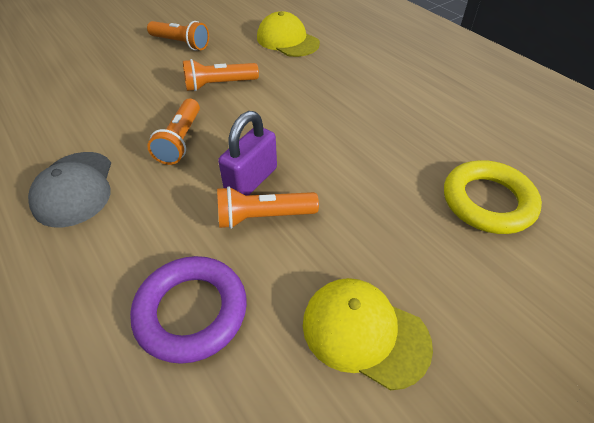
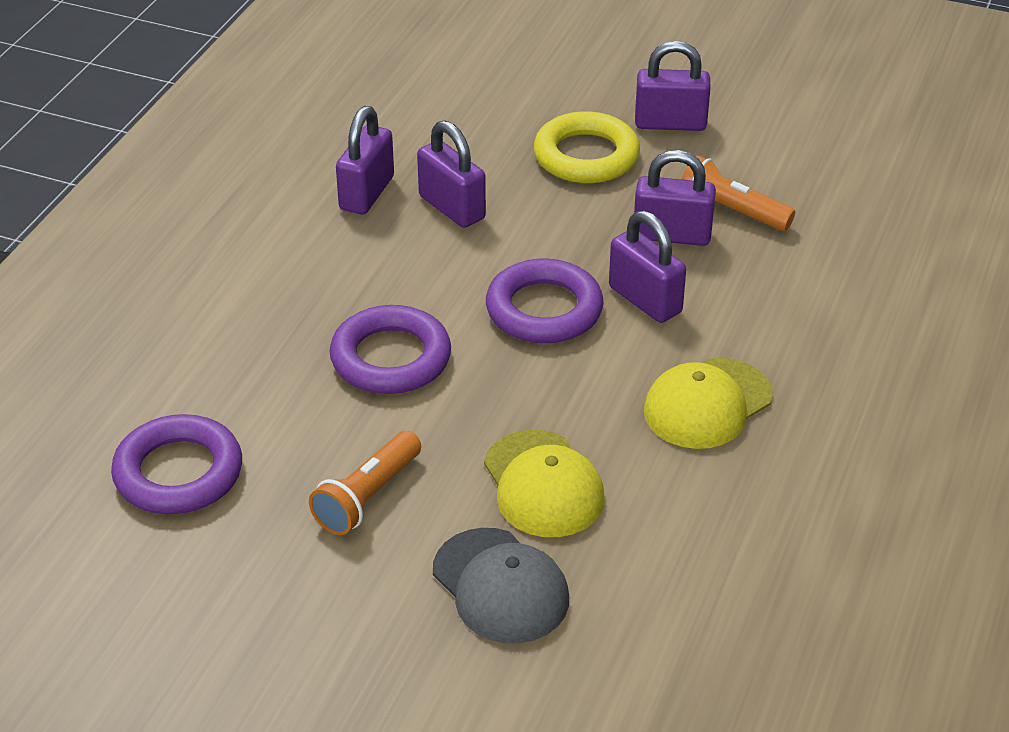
orange flashlight: 4 -> 2
purple padlock: 1 -> 5
purple ring: 1 -> 3

